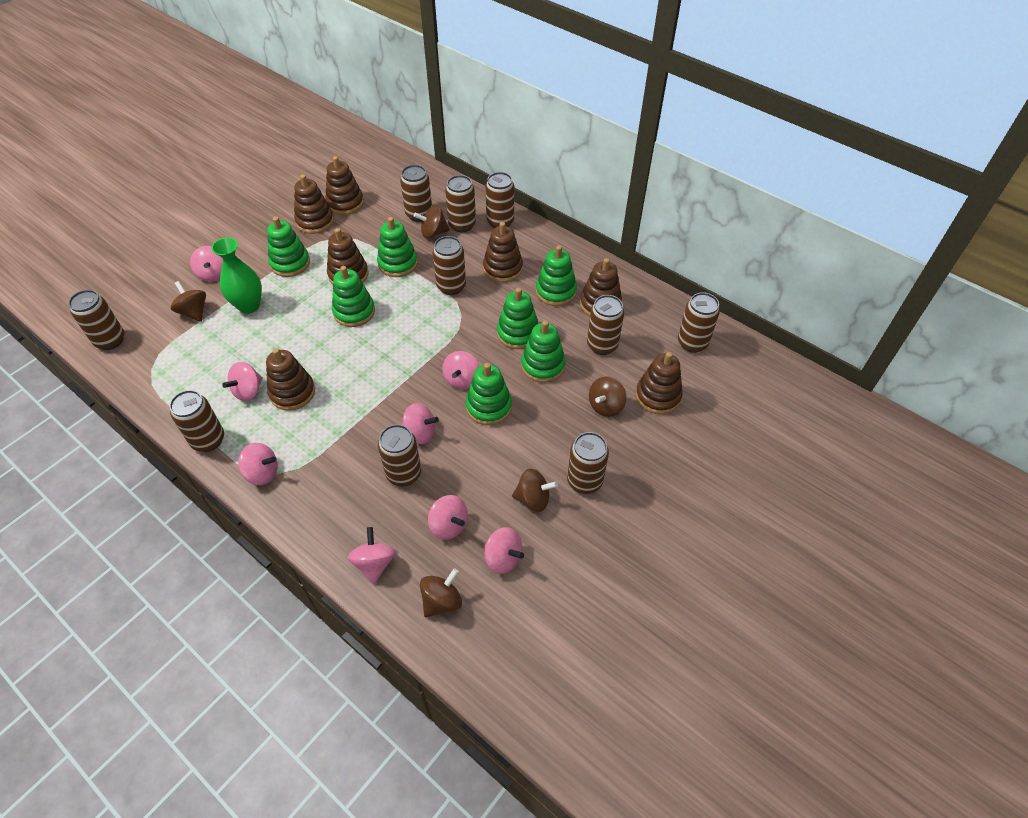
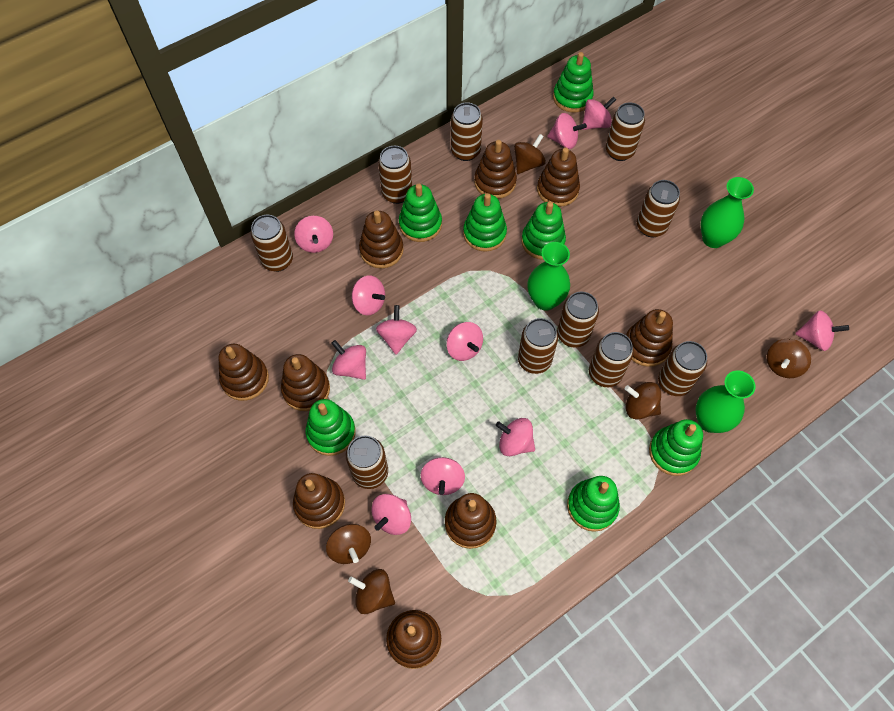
brown stacking toy: 7 -> 9
green vase: 1 -> 3
pink spinning top: 8 -> 11

